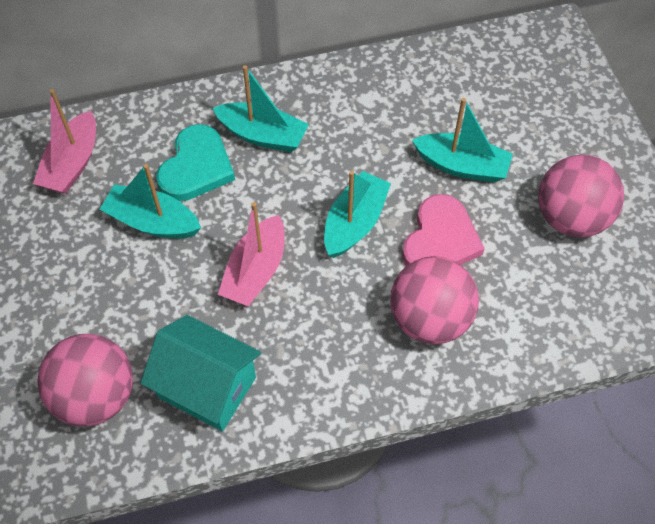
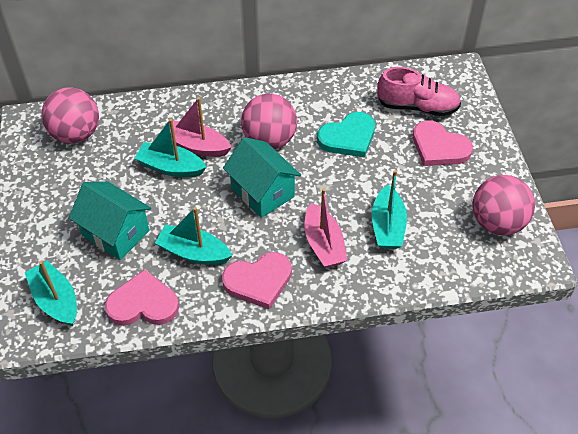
pink heart: 1 -> 3
pink shoe: 0 -> 1
turquoise house: 1 -> 2

